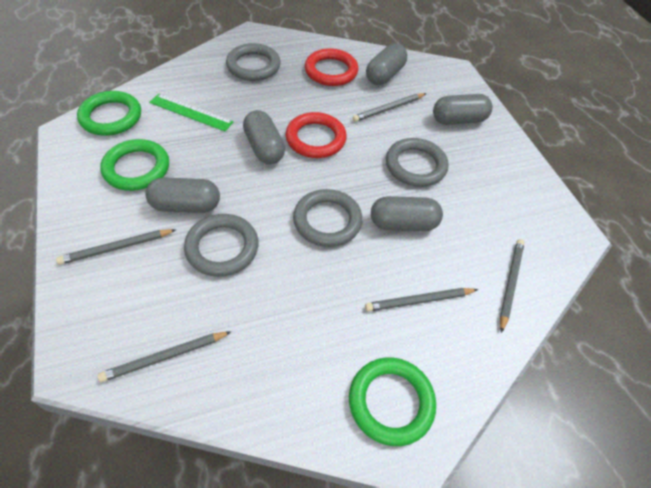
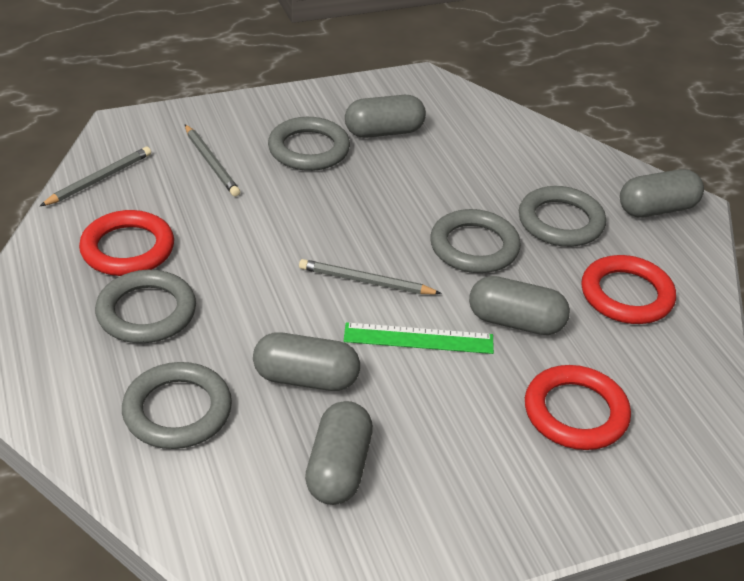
green ring: 3 -> 0
grey pencil: 5 -> 3
grey ring: 4 -> 5
red ring: 2 -> 3

